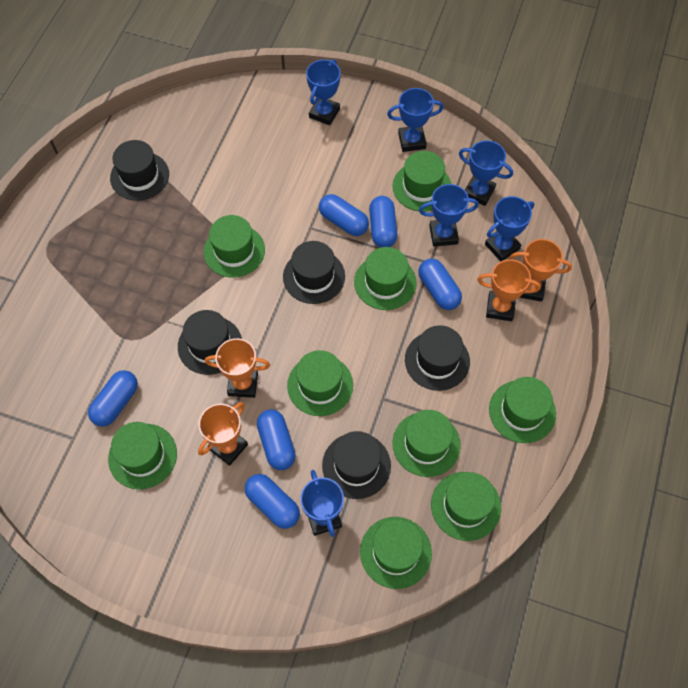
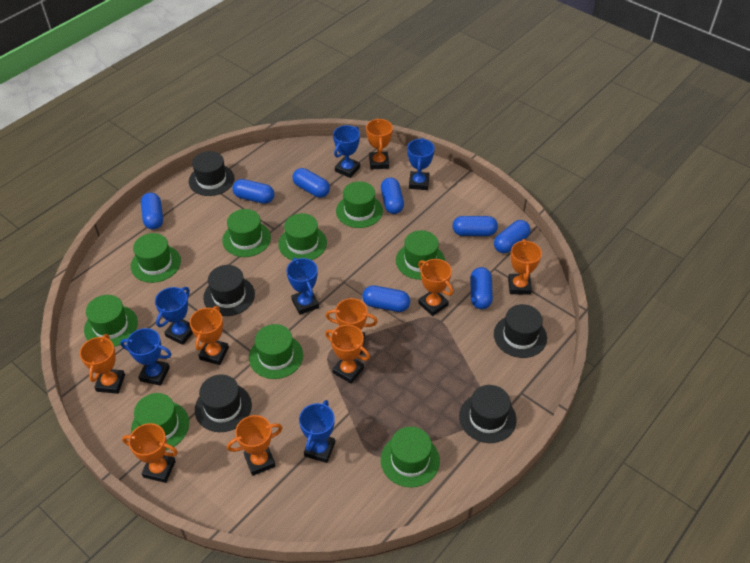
blue capsule: 6 -> 8
orange trophy: 4 -> 9

